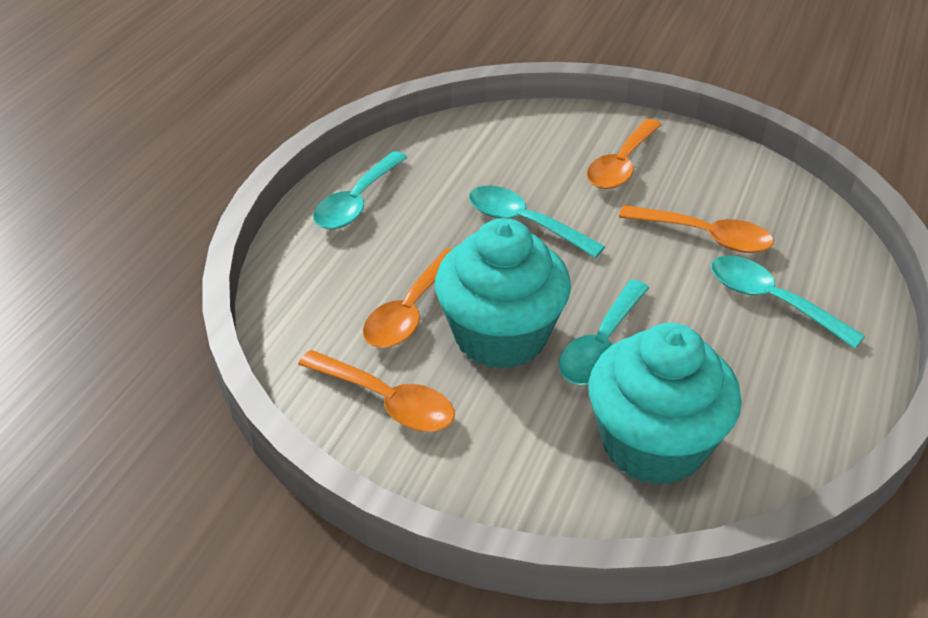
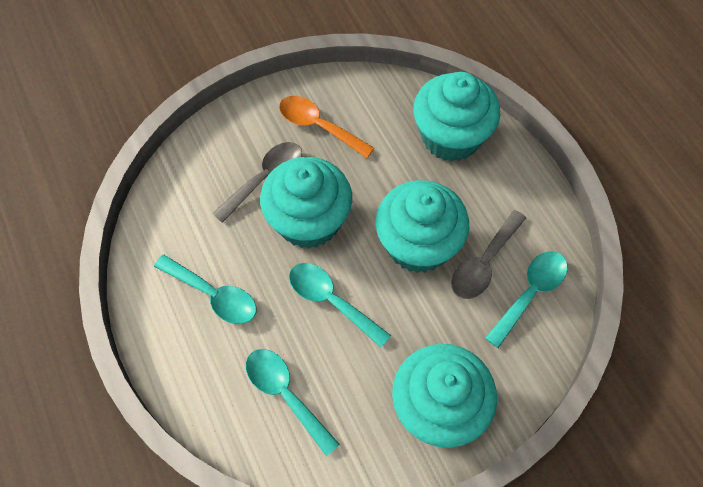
grey spoon: 0 -> 2
orange spoon: 4 -> 1
turquoise cupcake: 2 -> 4

